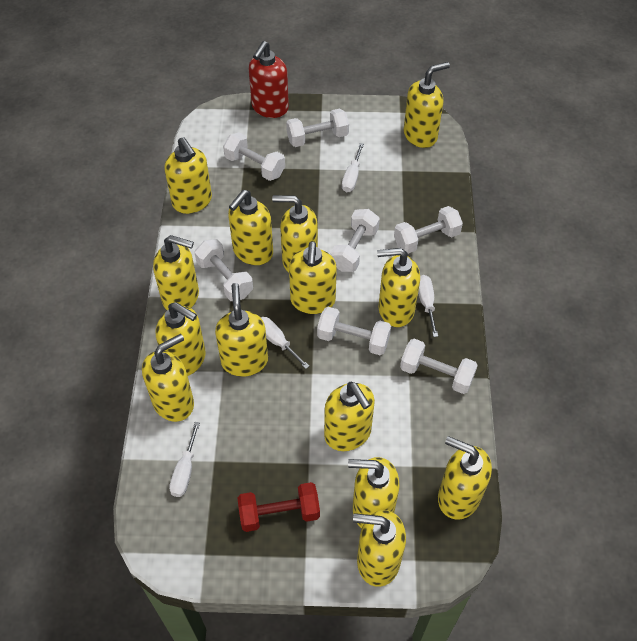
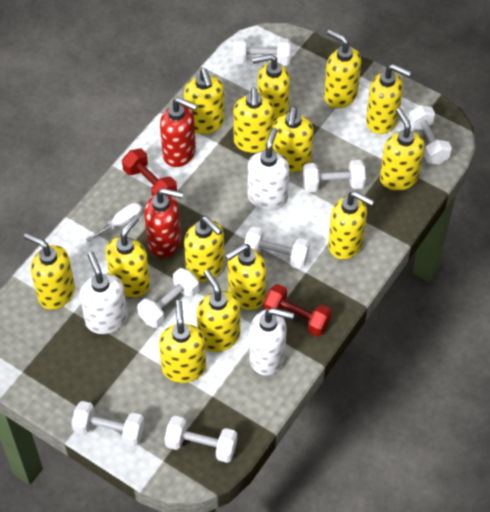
red dumbbell: 1 -> 2
red soap dispenser: 1 -> 2
white screwdriver: 4 -> 1
white soap dispenser: 0 -> 3

